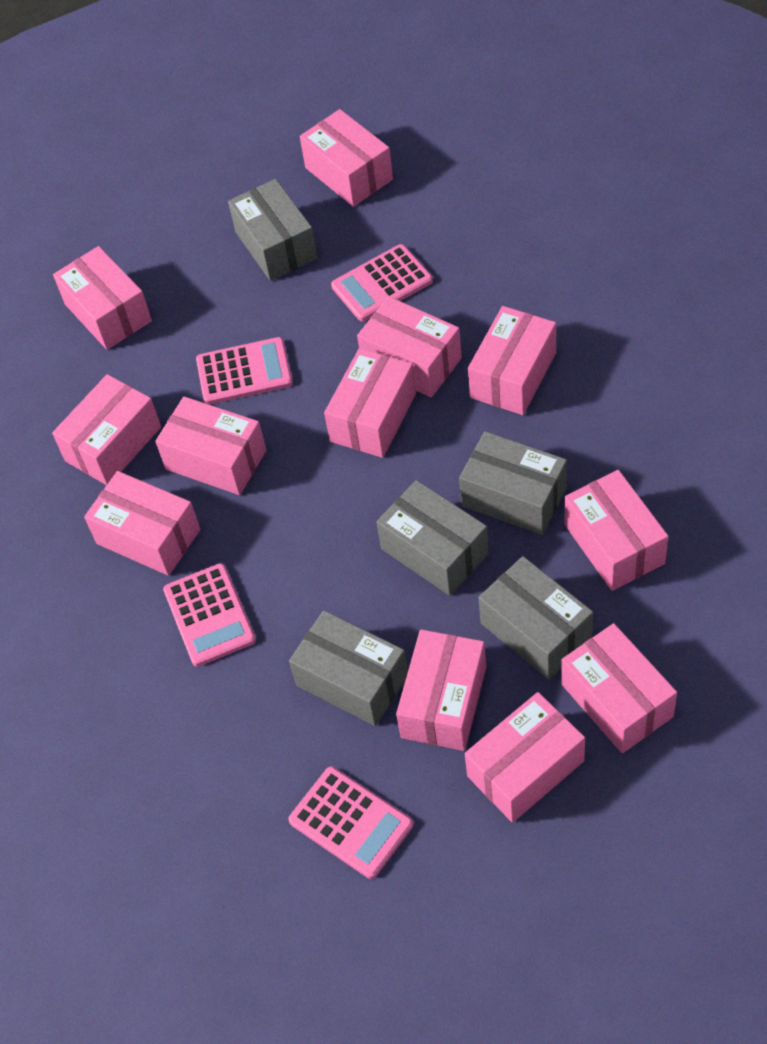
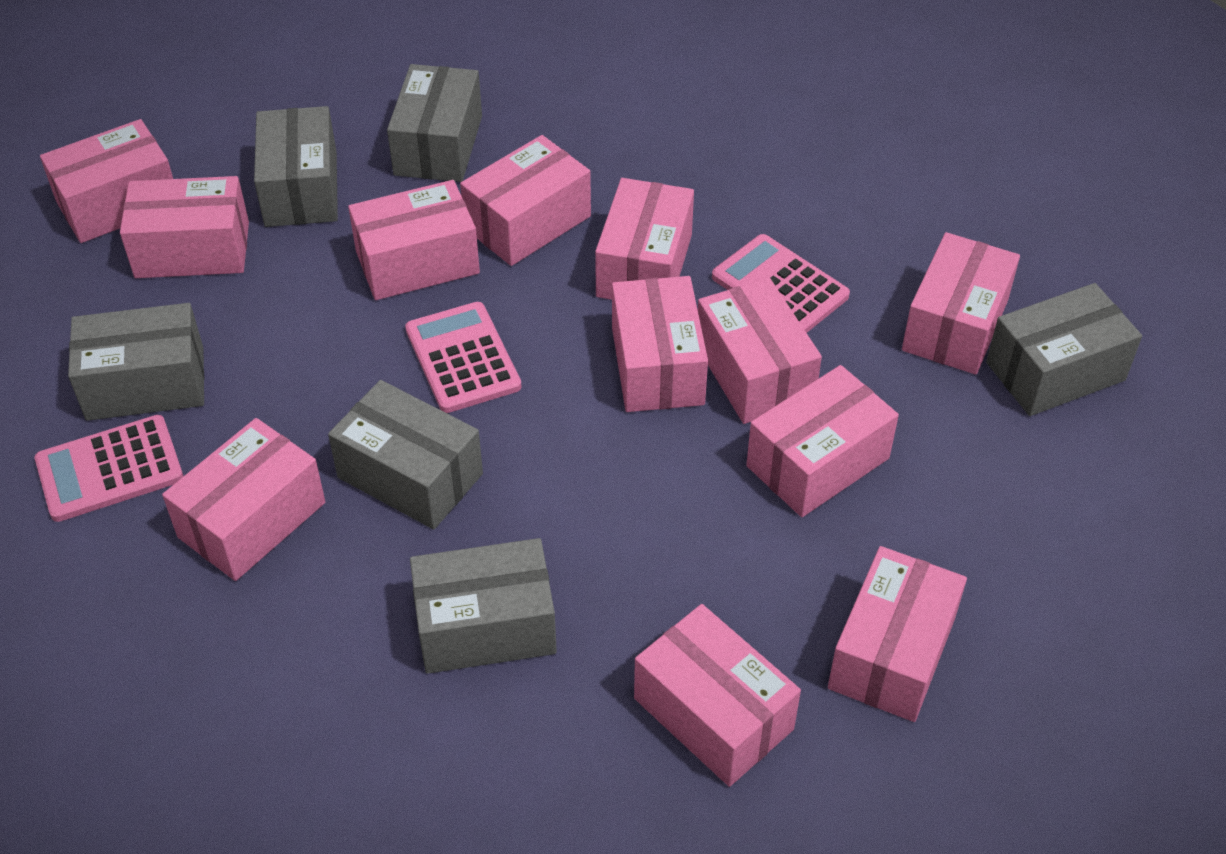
grey box: 5 -> 6
pink calculator: 4 -> 3

